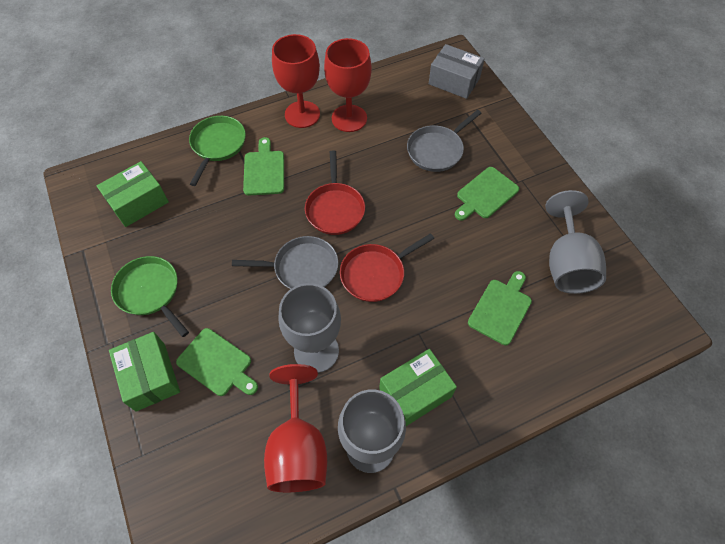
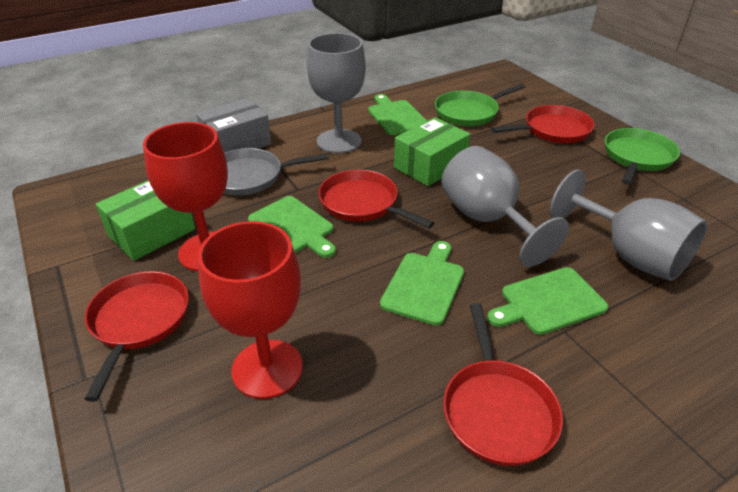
green box: 3 -> 2
grey pan: 2 -> 1
red goblet: 3 -> 2
red pan: 2 -> 4

